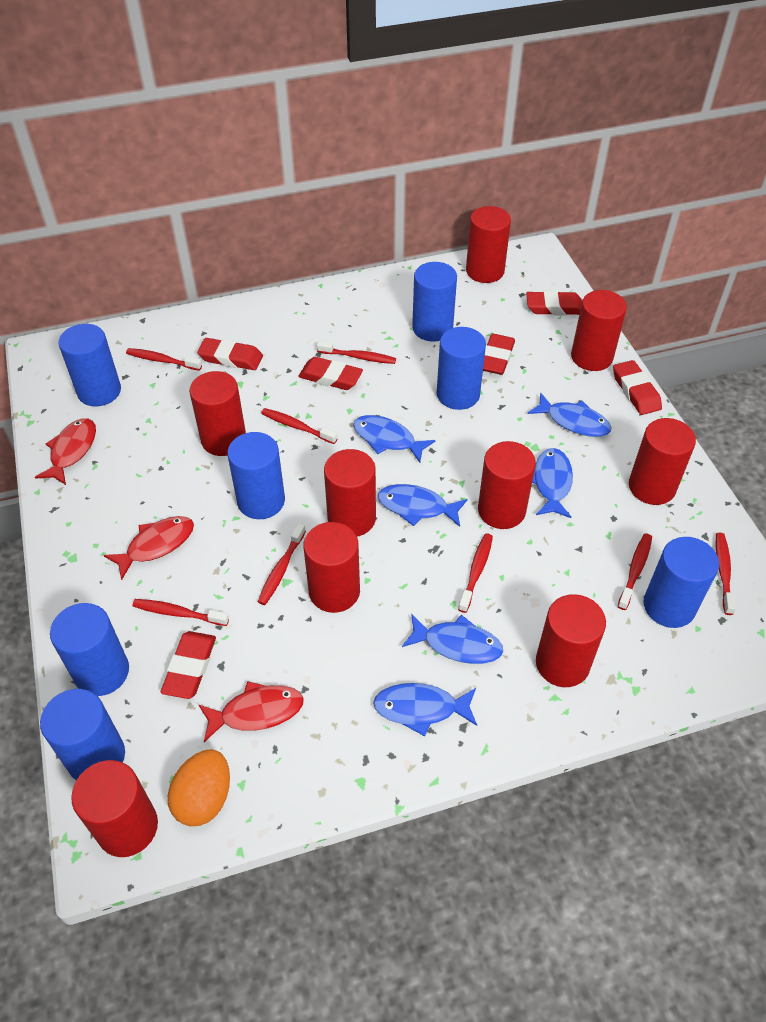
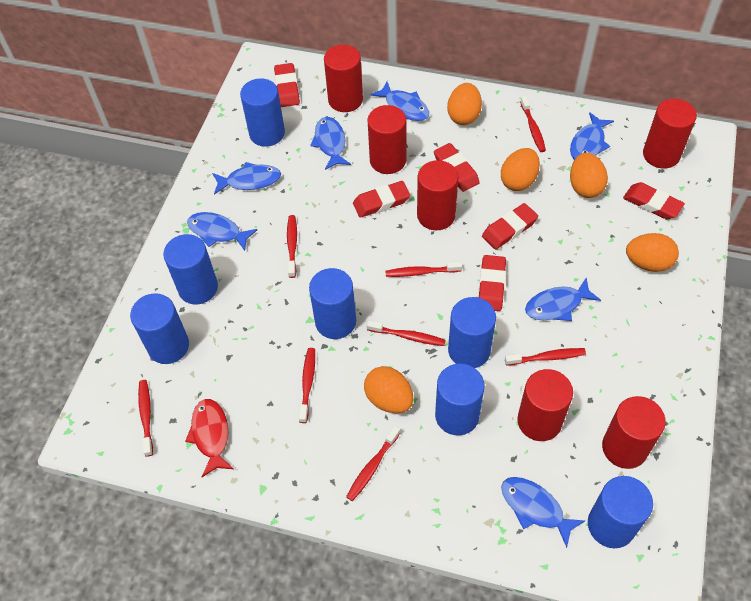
blue fish: 6 -> 7
orange egg: 1 -> 5
red cylinder: 9 -> 6
red fish: 3 -> 1

